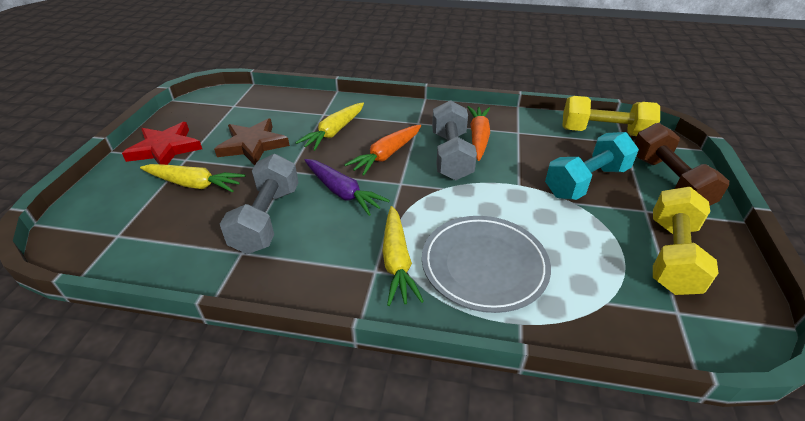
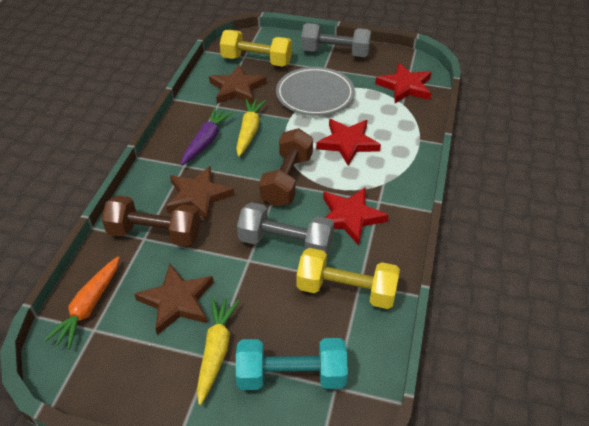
brown dumbbell: 1 -> 2
brown star: 1 -> 3
orange carrot: 2 -> 1
red star: 1 -> 3
yellow carrot: 3 -> 2

